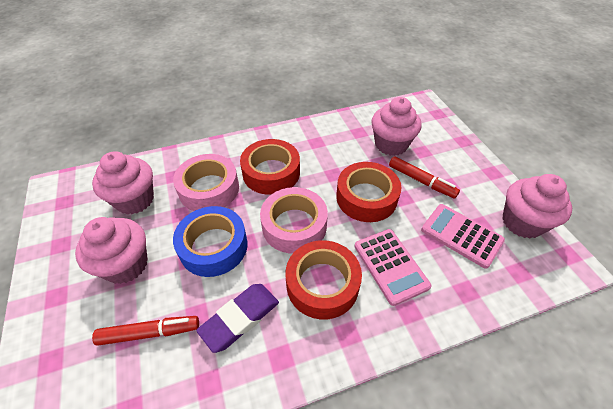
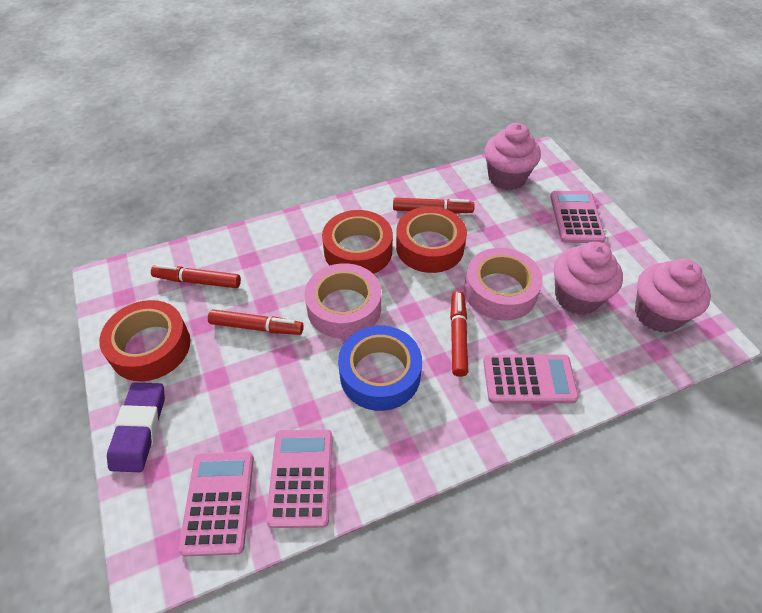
pink calculator: 2 -> 4
pink cupcake: 4 -> 3
red marker: 2 -> 4

